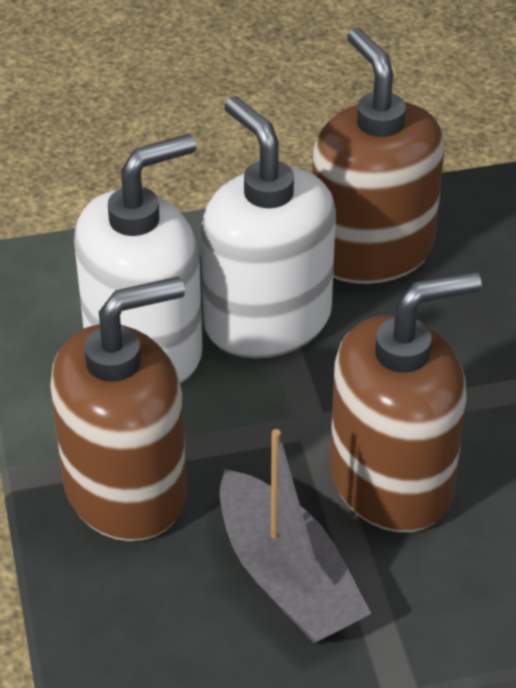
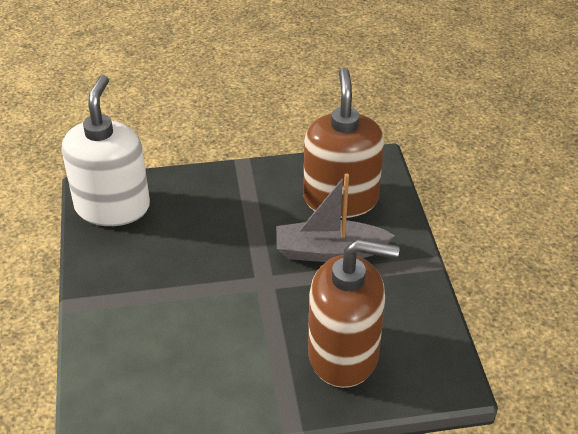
brown soap dispenser: 3 -> 2
white soap dispenser: 2 -> 1

